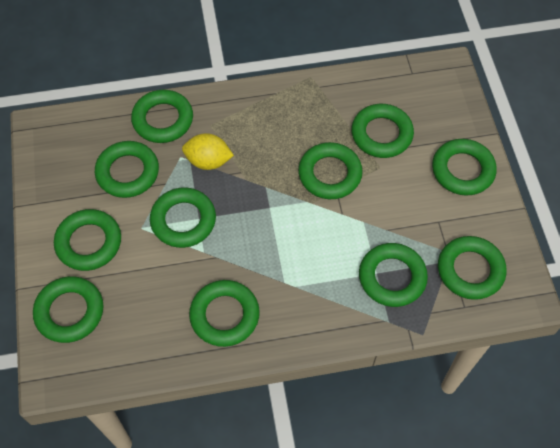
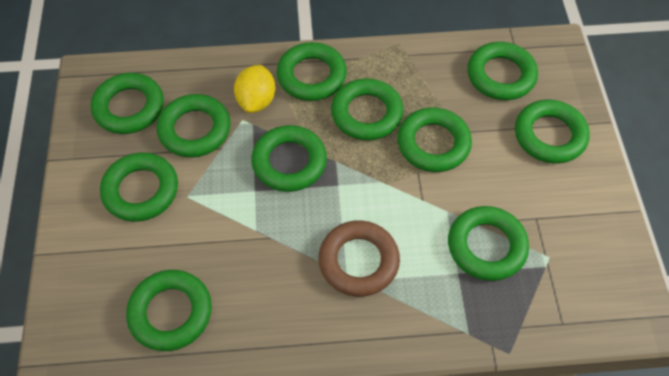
brown ring: 0 -> 1

